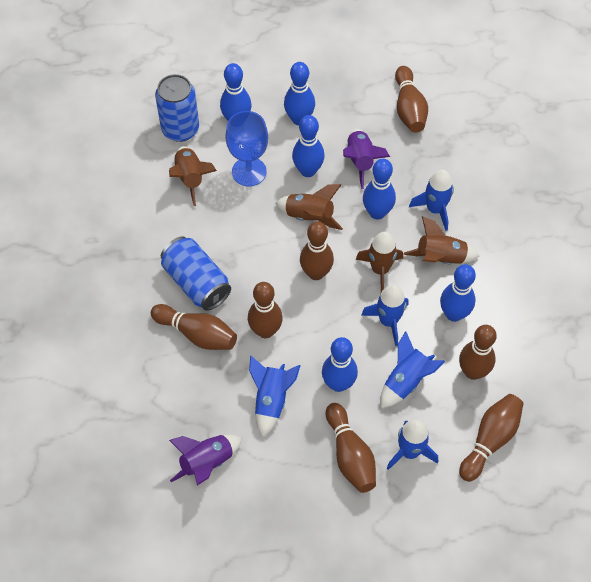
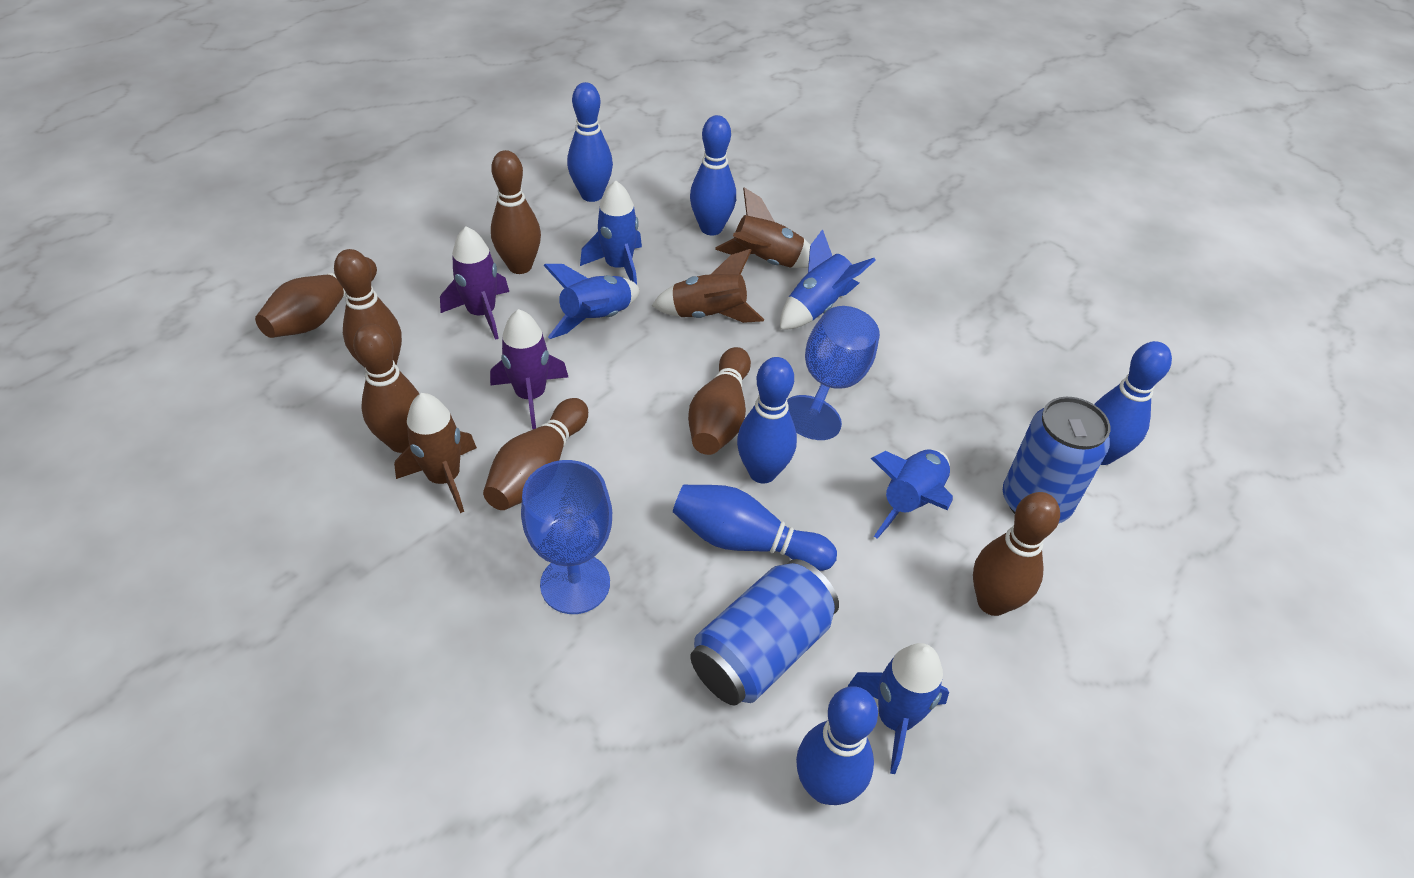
blue goblet: 1 -> 2
brown rocket: 4 -> 3

